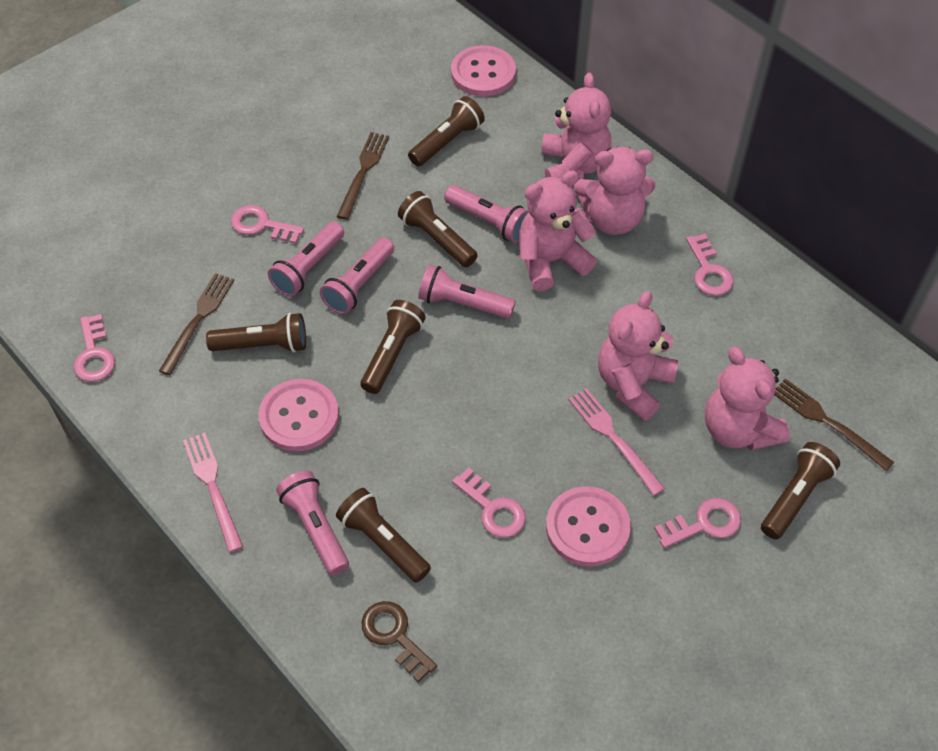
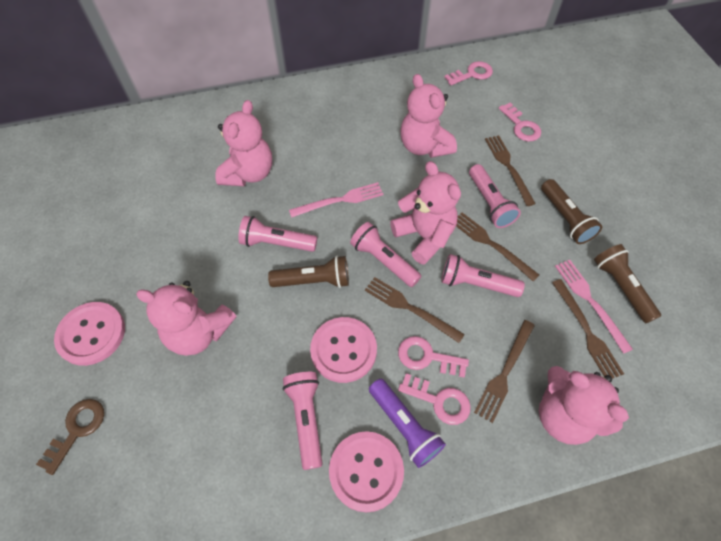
brown flashlight: 6 -> 3
brown fork: 3 -> 5
pink key: 5 -> 4
purple flashlight: 0 -> 1

